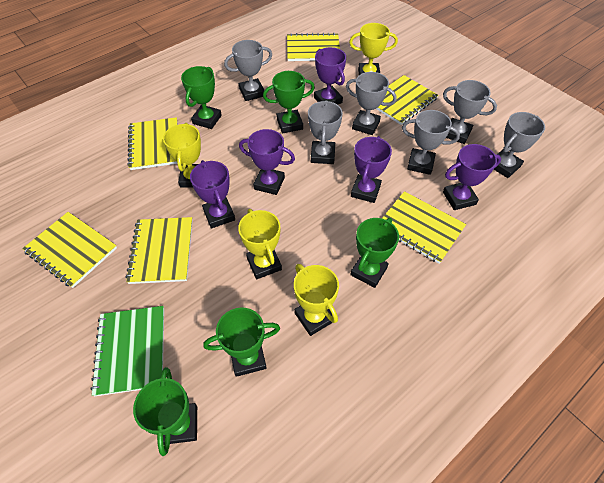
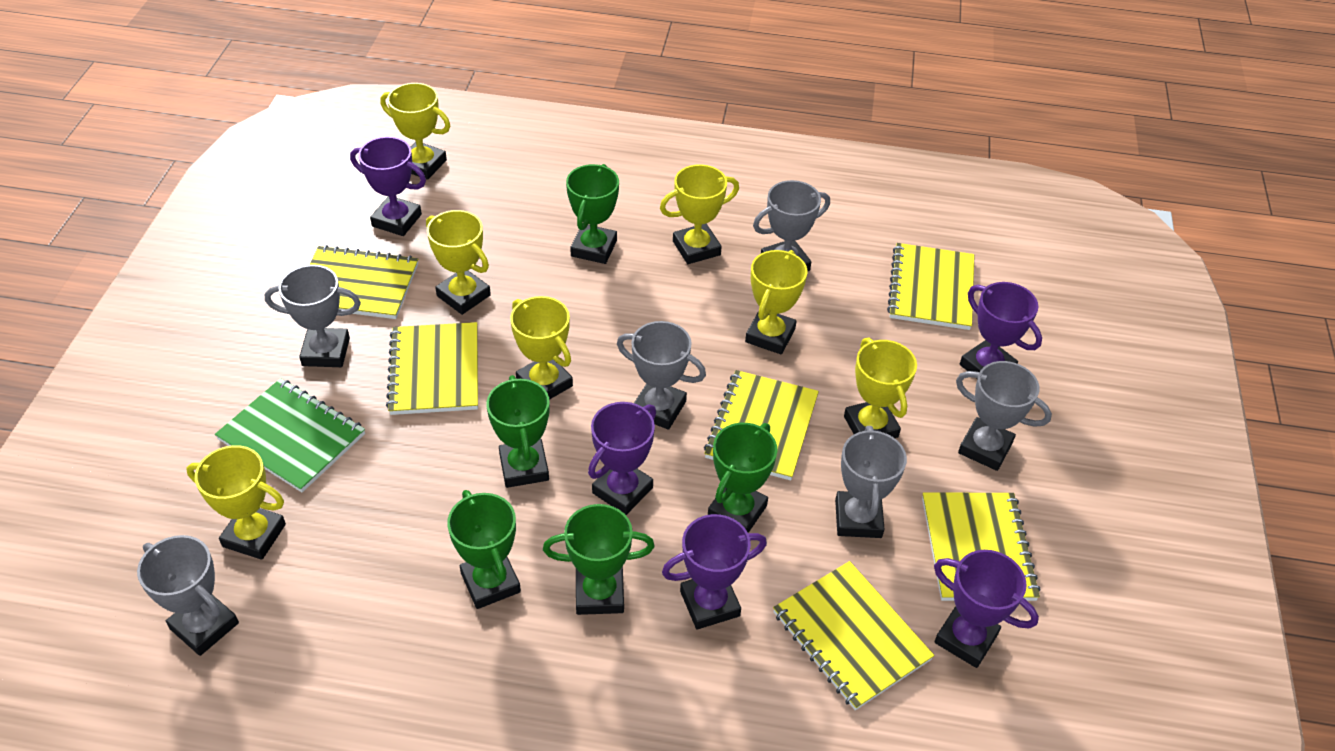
yellow trophy: 4 -> 7

